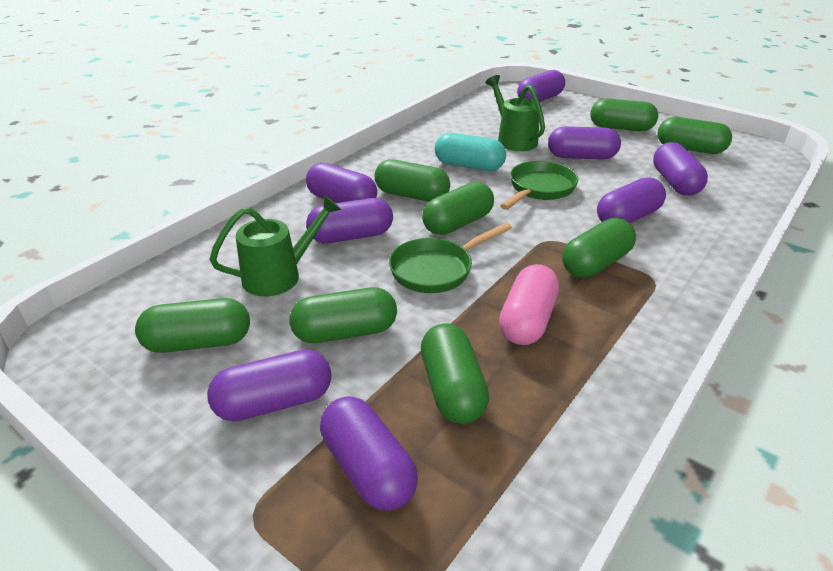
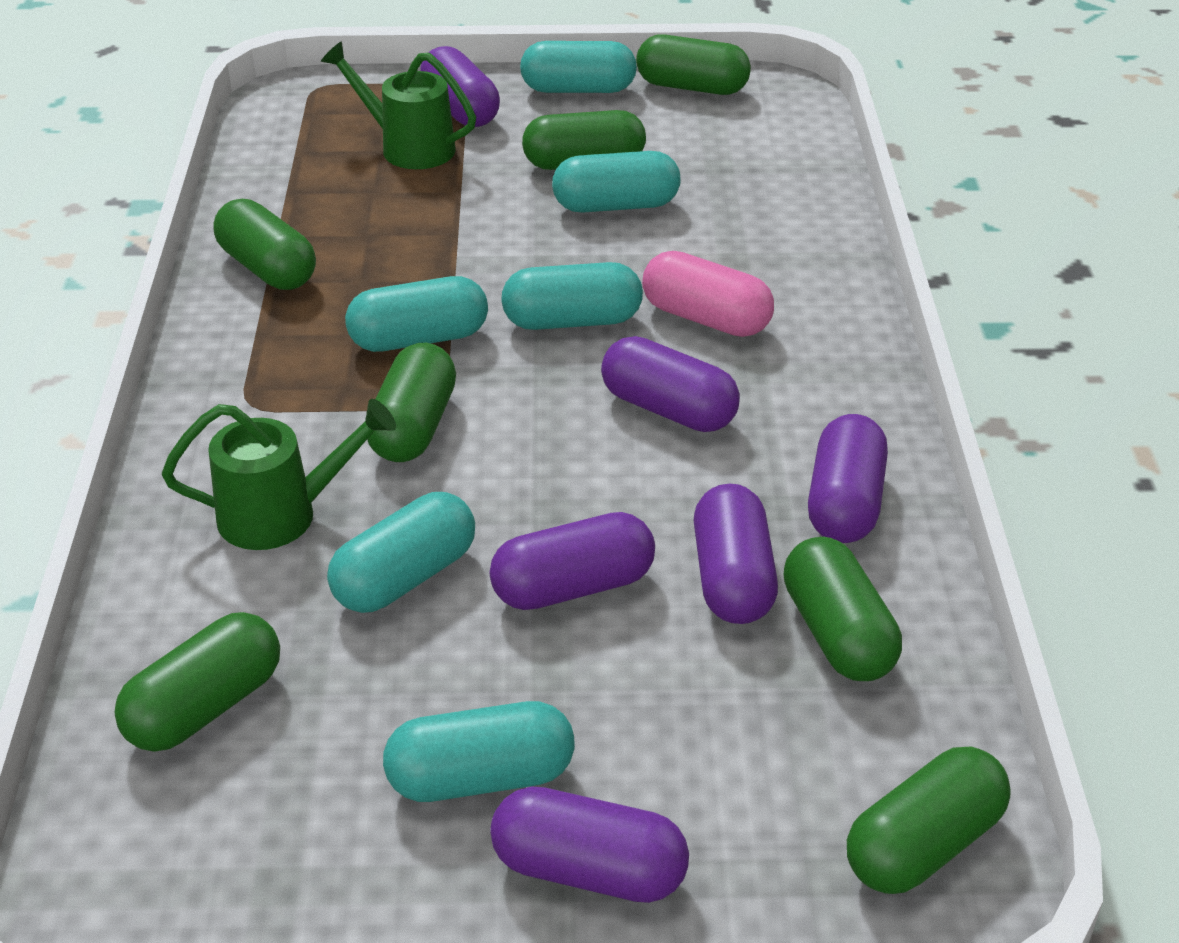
green capsule: 8 -> 7
green pan: 2 -> 0
purple capsule: 8 -> 6
turquoise capsule: 1 -> 6

